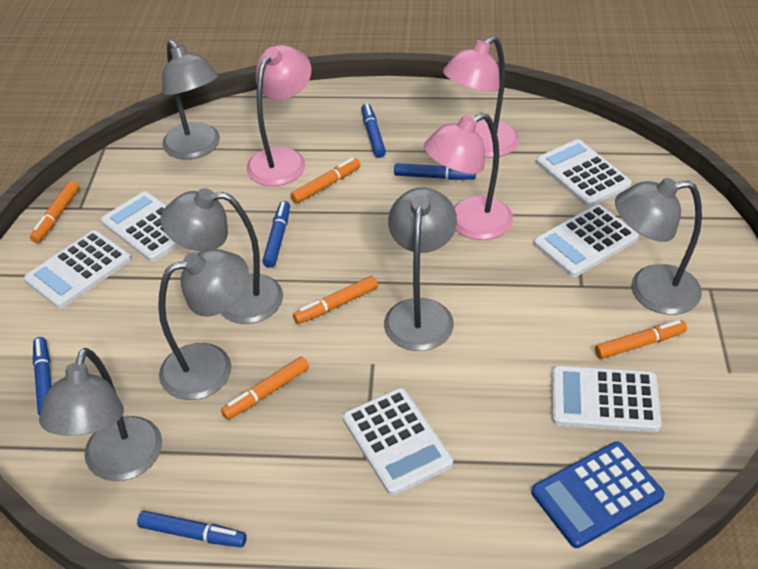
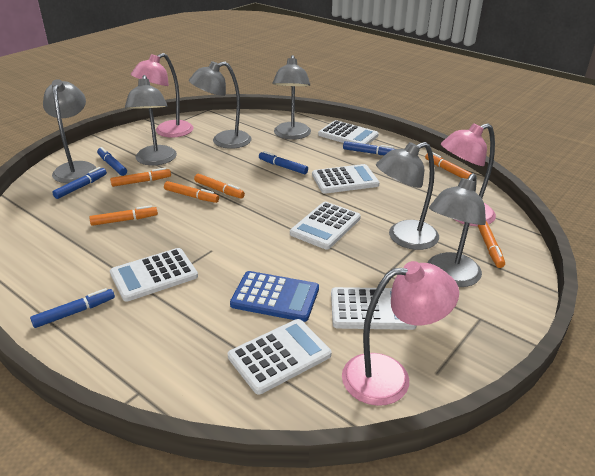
orange marker: 5 -> 6

